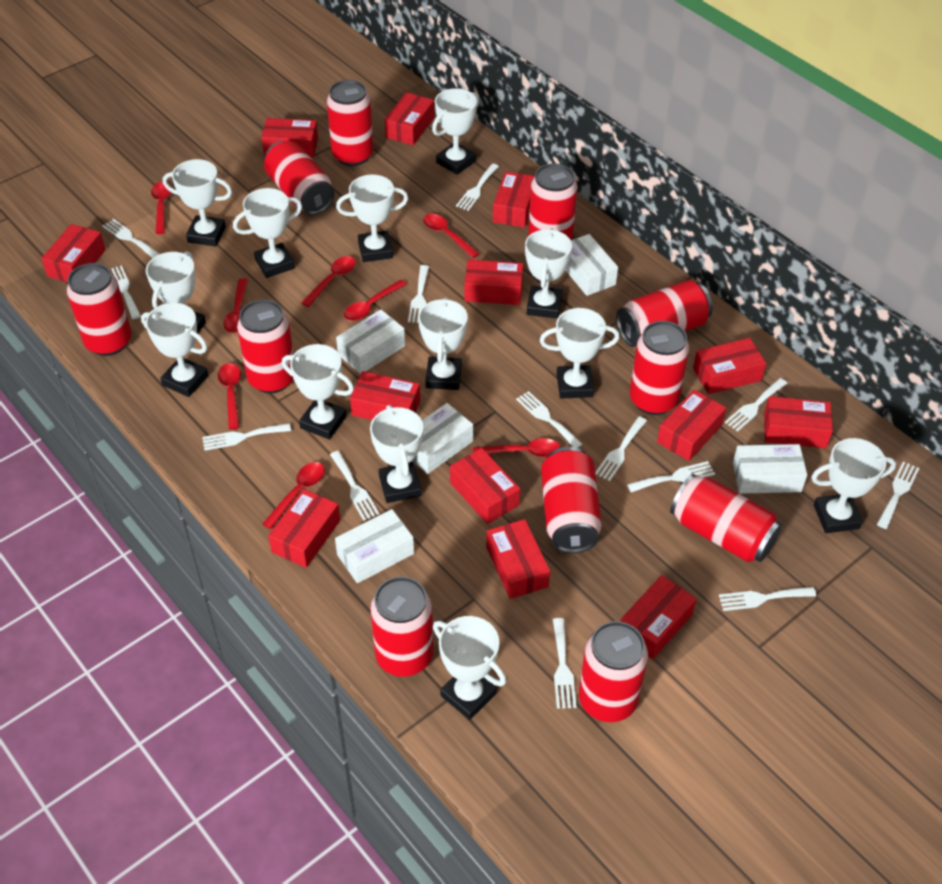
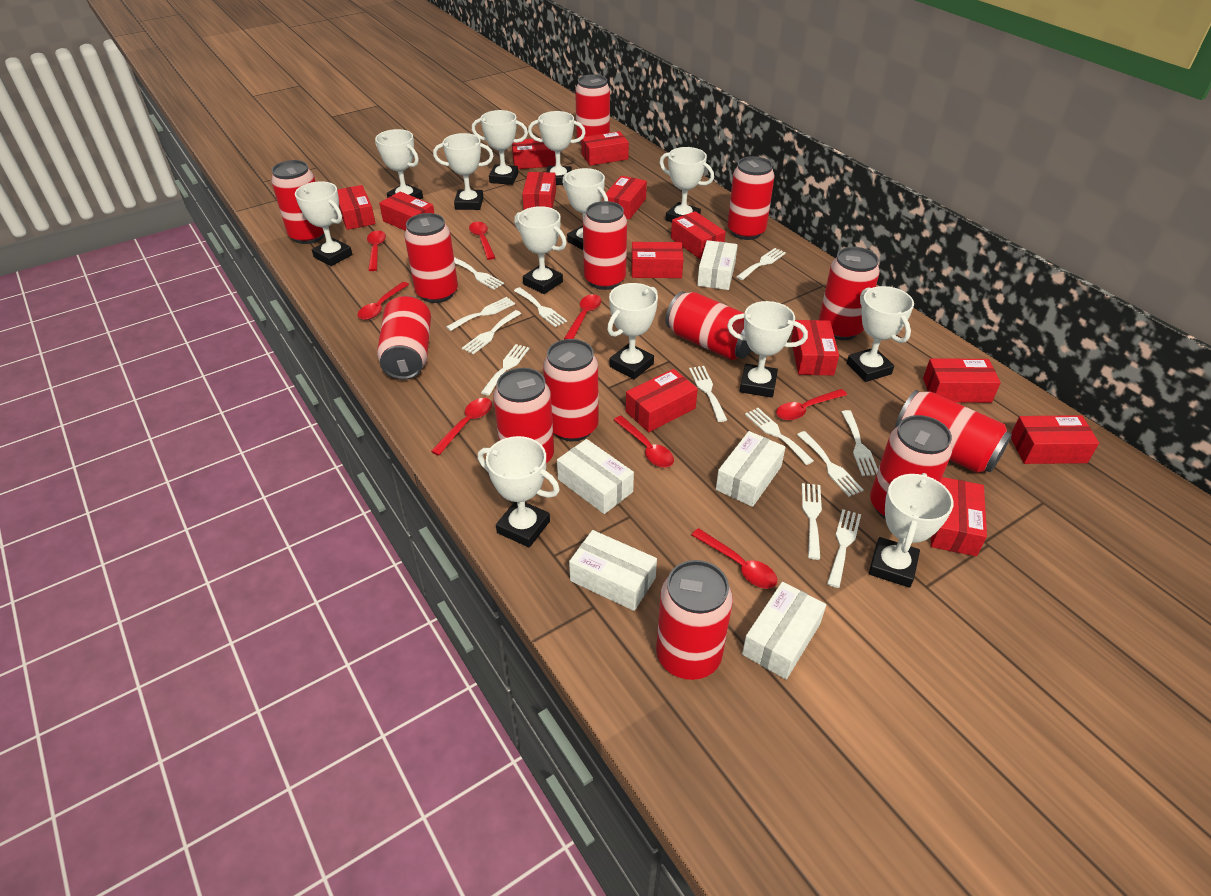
red can: 11 -> 13
white fork: 13 -> 12

